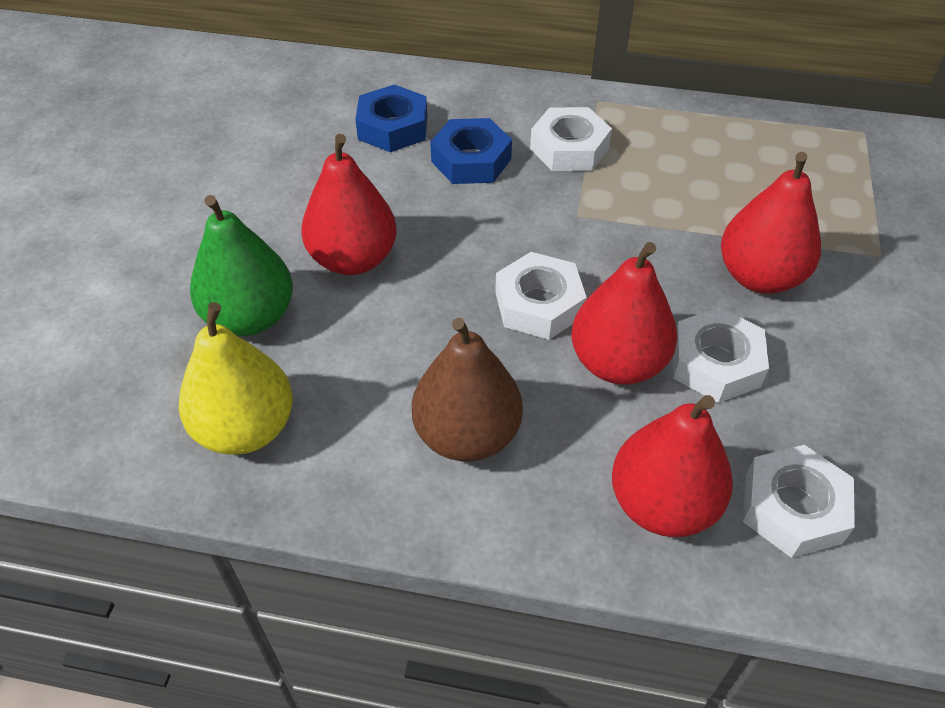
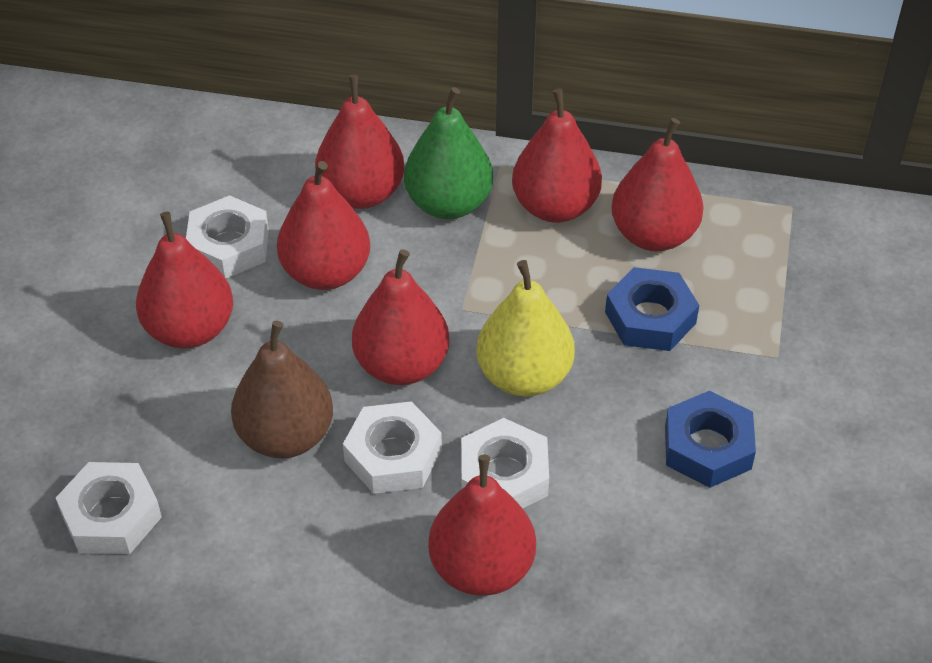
red pear: 4 -> 7

